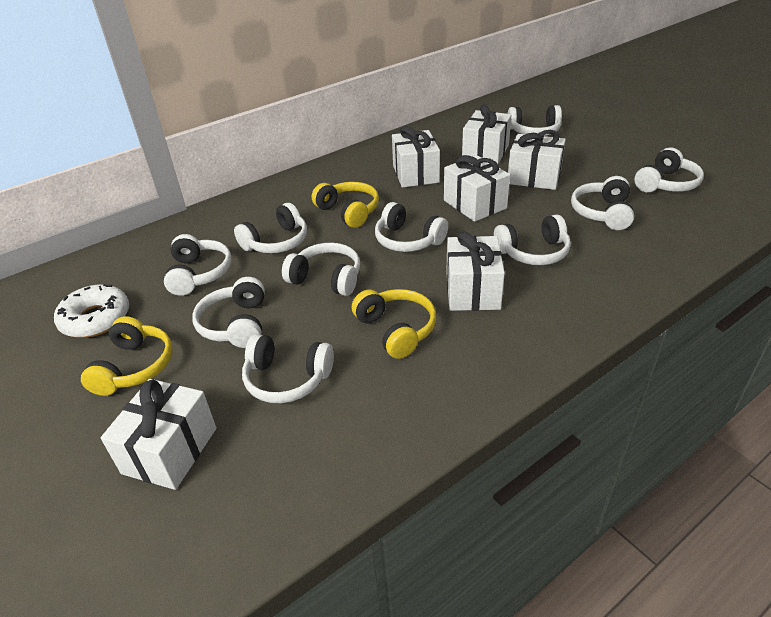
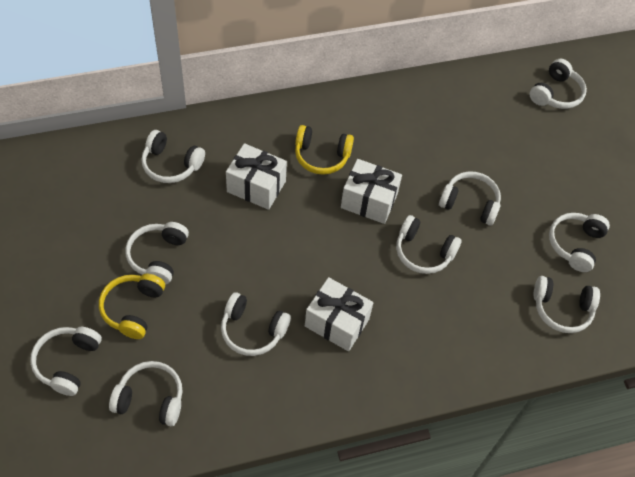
white donut: 1 -> 0
white gift: 6 -> 3
yellow headphones: 3 -> 2

